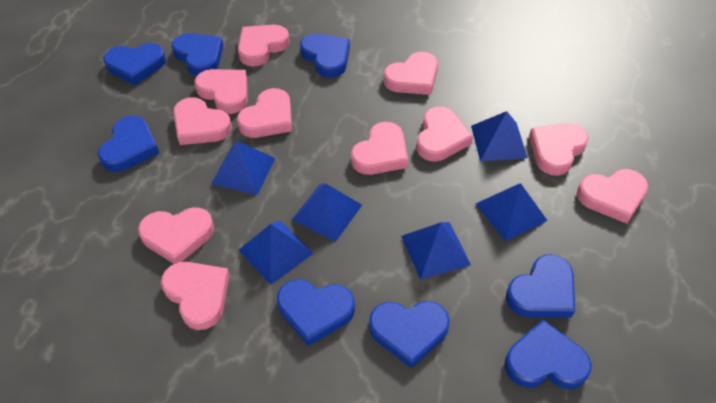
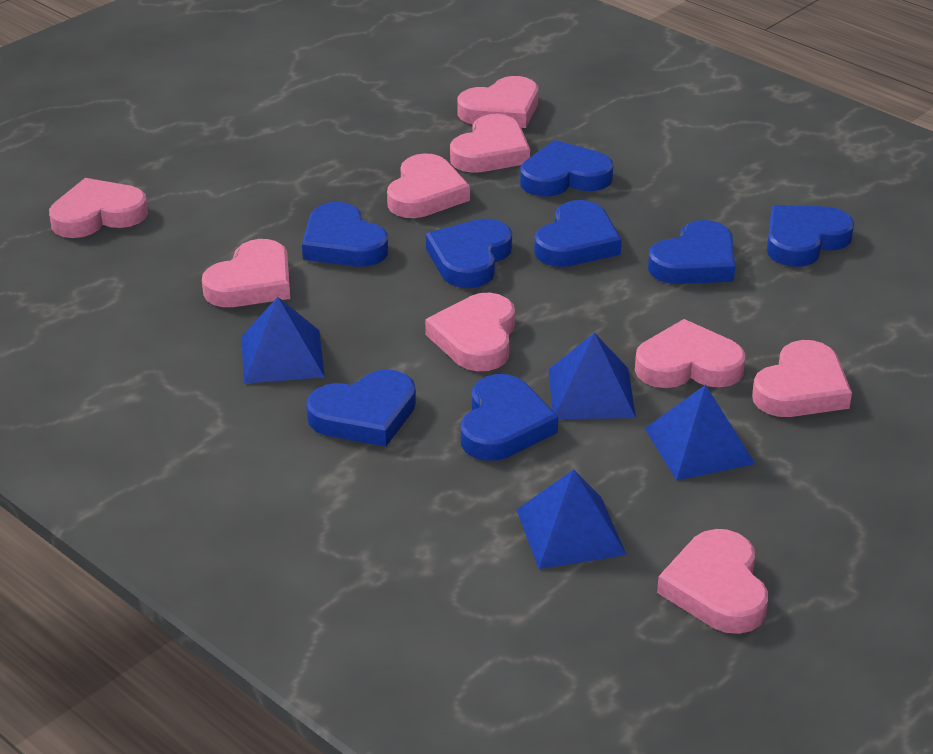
blue pyramid: 6 -> 4
pink heart: 11 -> 9

